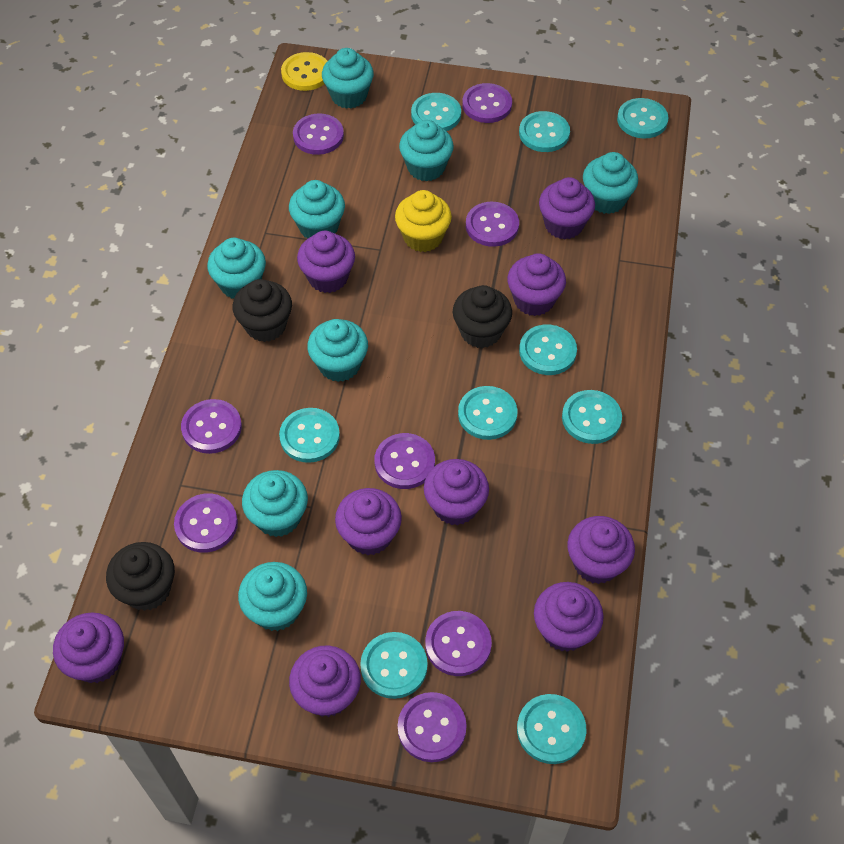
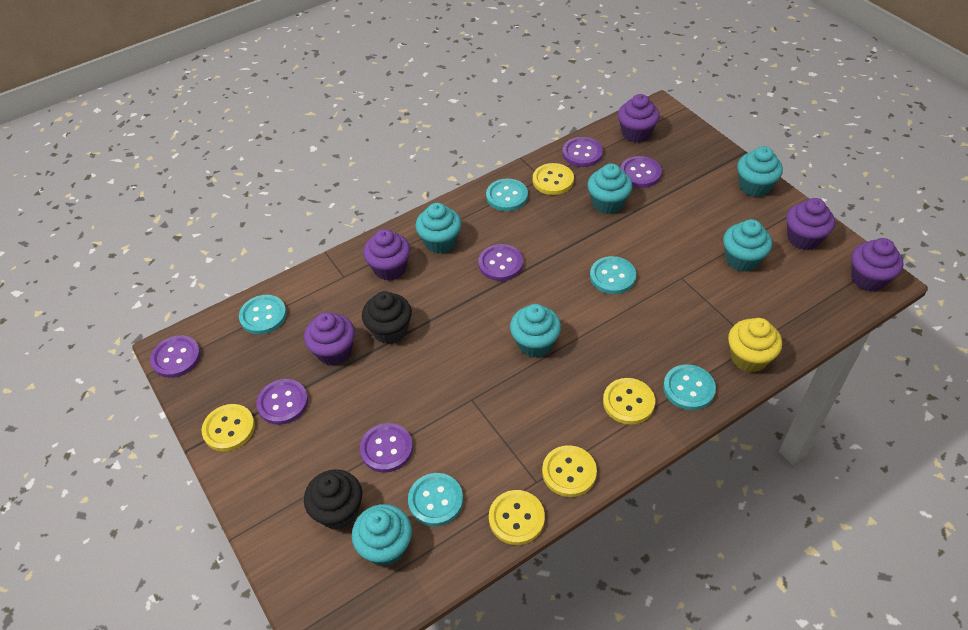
black cupcake: 3 -> 2
purple button: 8 -> 6
purple cupcake: 9 -> 5
turquoise button: 9 -> 5
turquoise cupcake: 8 -> 6
yellow button: 1 -> 5

